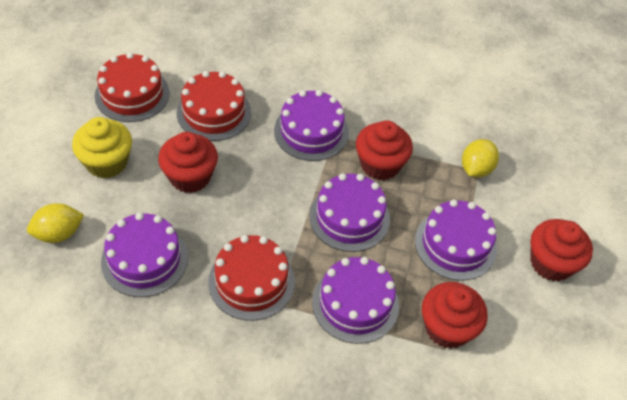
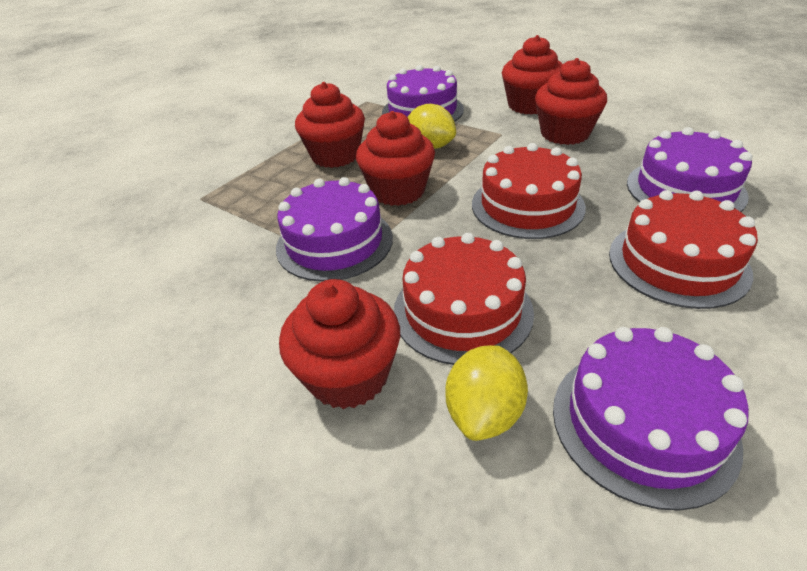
purple cake: 5 -> 4
red cupcake: 4 -> 5
yellow cupcake: 1 -> 0

